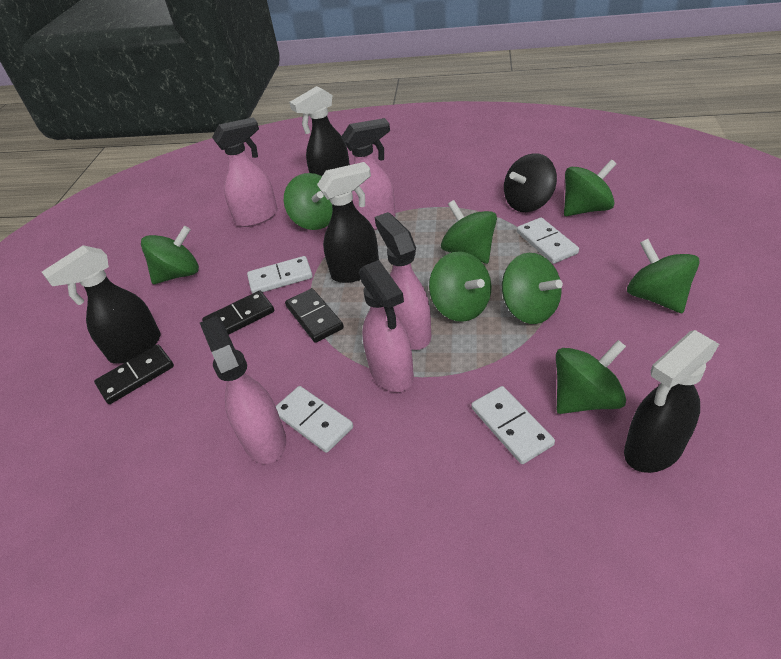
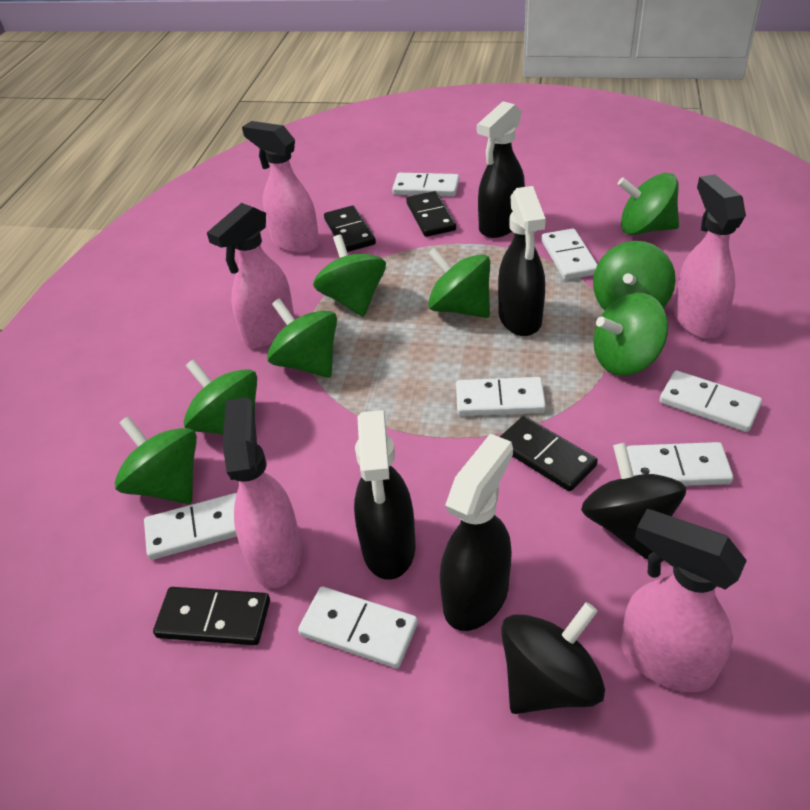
black domino: 3 -> 4
black spinning top: 1 -> 2
white domino: 4 -> 7

